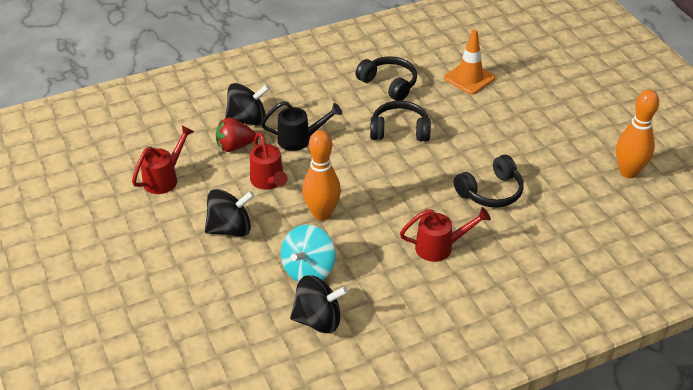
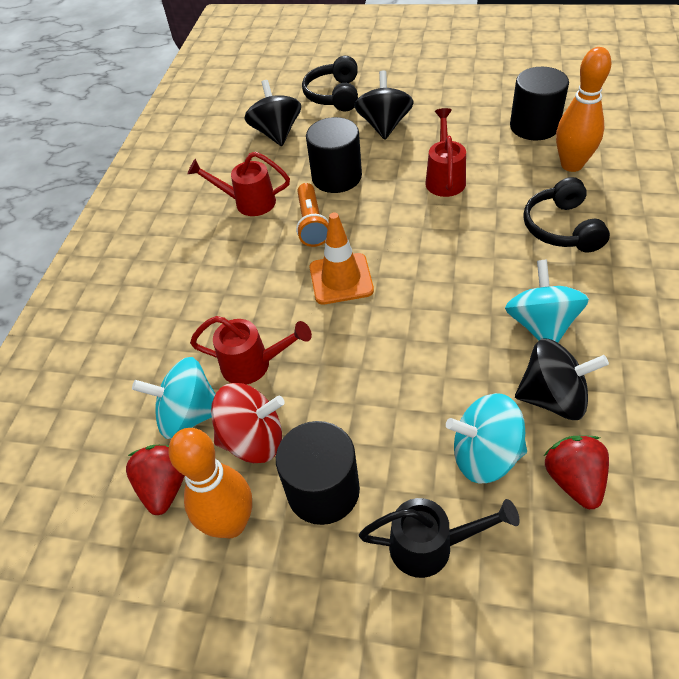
black cylinder: 0 -> 3
black headphones: 3 -> 2
orange flashlight: 0 -> 1
red spinning top: 0 -> 1
red strawberry: 1 -> 2
turquoise spinning top: 1 -> 3

